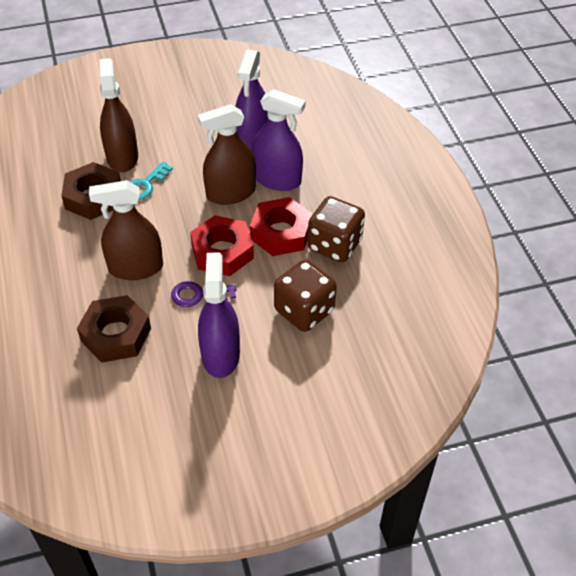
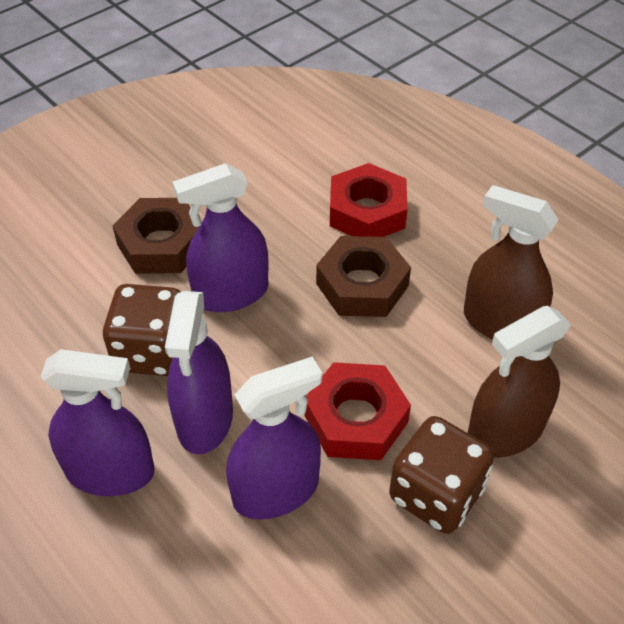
brown spray bottle: 3 -> 2
purple key: 1 -> 0
purple spray bottle: 3 -> 4
turquoise key: 1 -> 0

